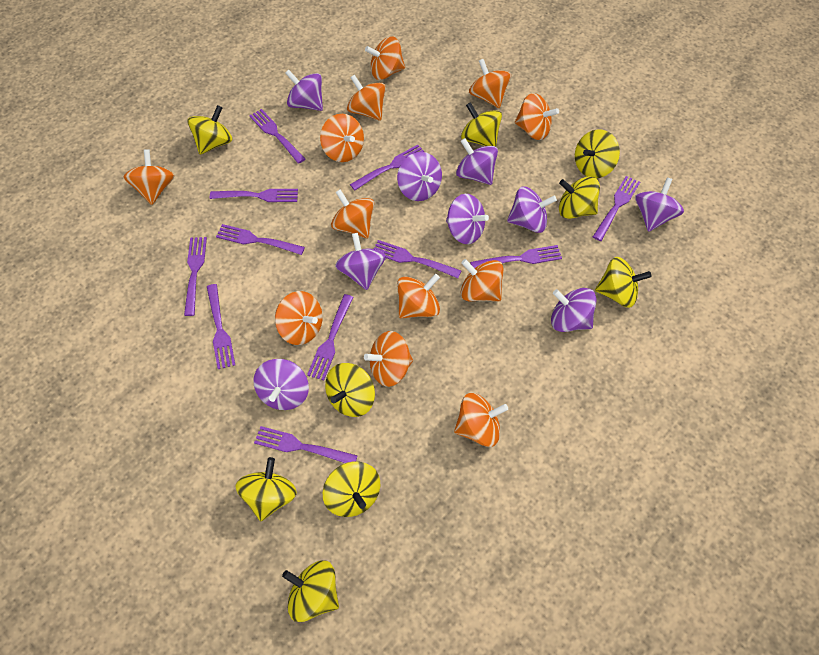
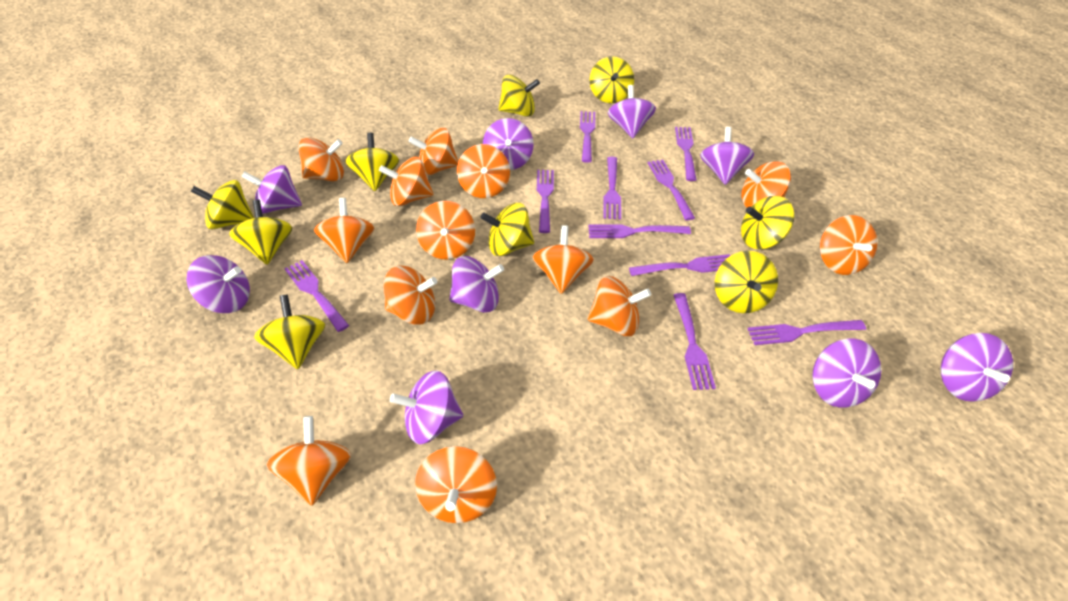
orange spinning top: 12 -> 13
purple fork: 11 -> 10

